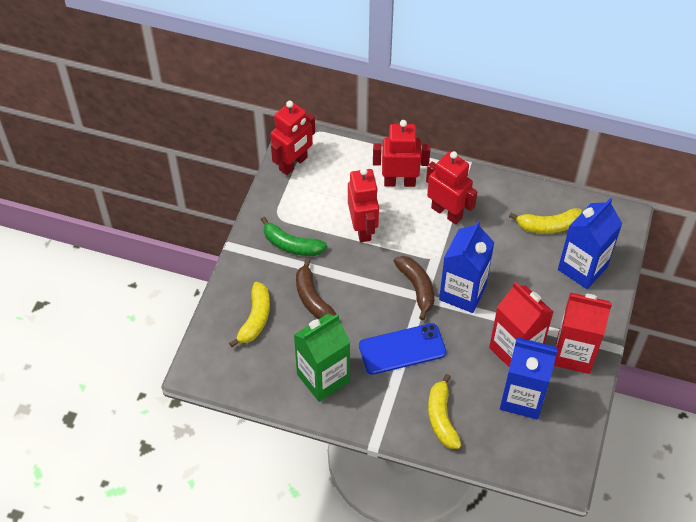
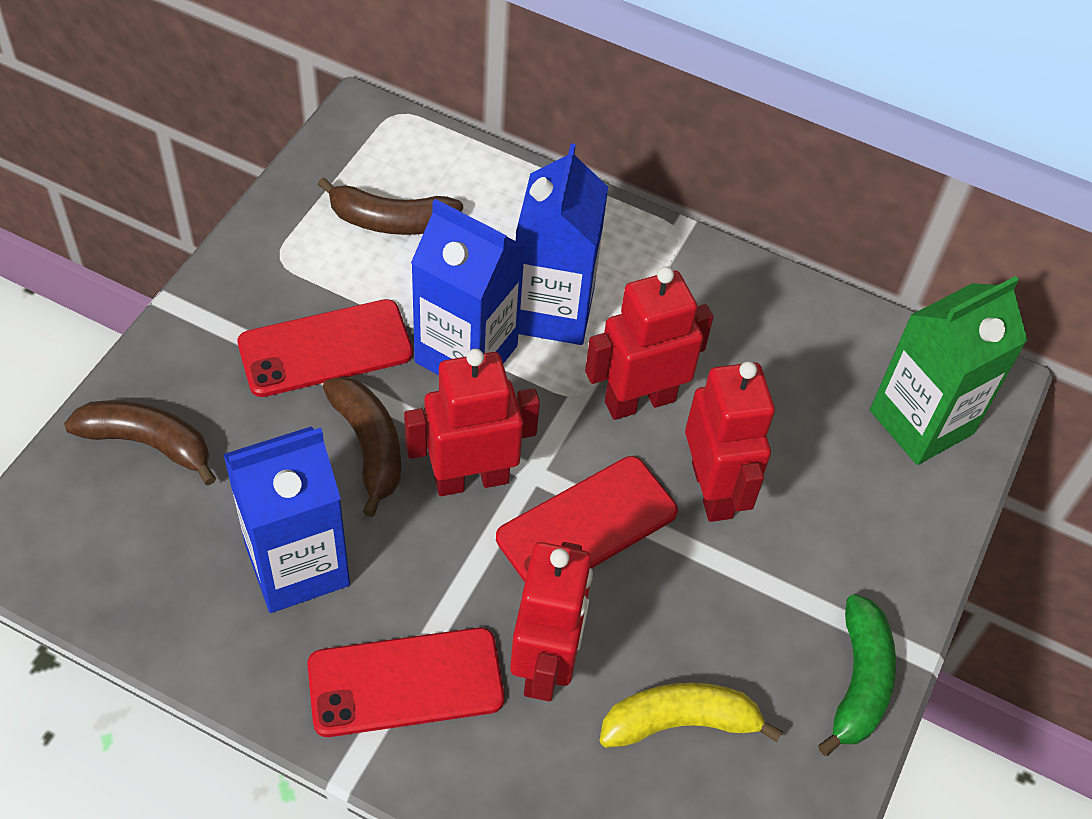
blue phone: 1 -> 0
brown banana: 2 -> 3
red carton: 2 -> 0
red phone: 0 -> 3
yellow banana: 3 -> 1

